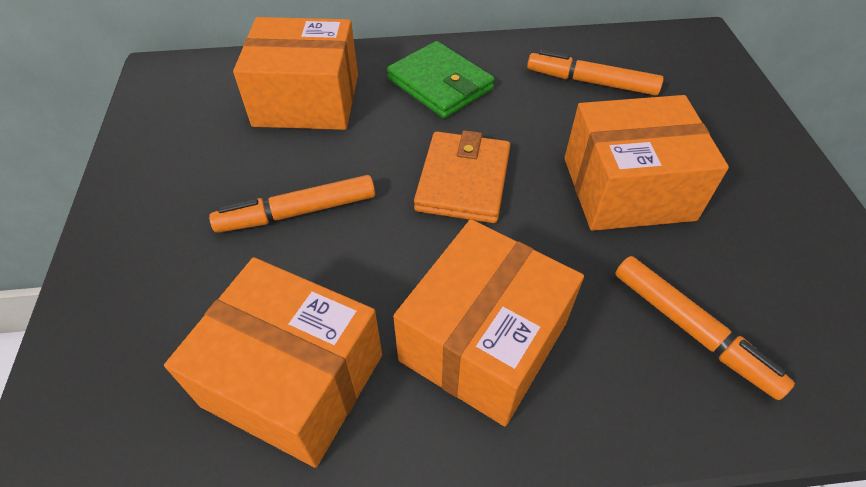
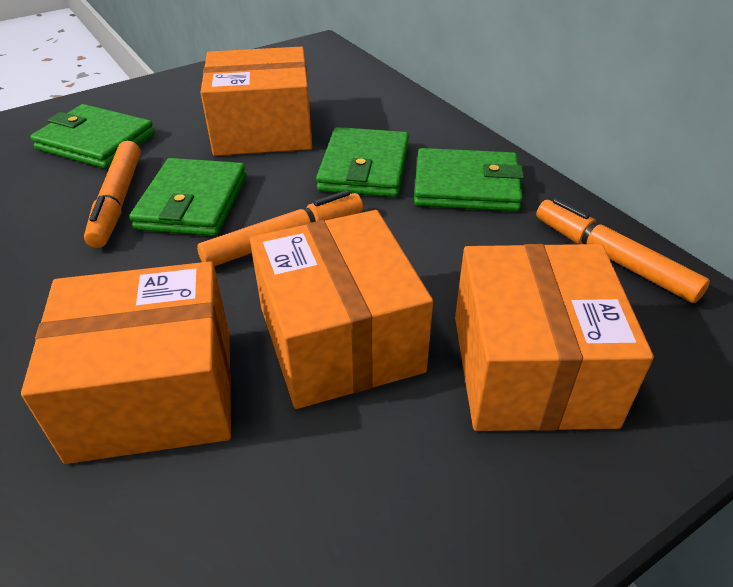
green wallet: 1 -> 4
orange wallet: 1 -> 0

